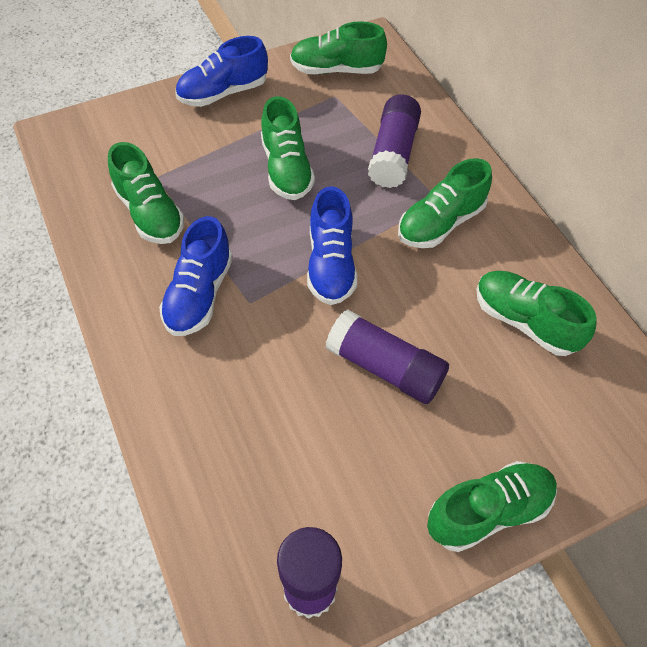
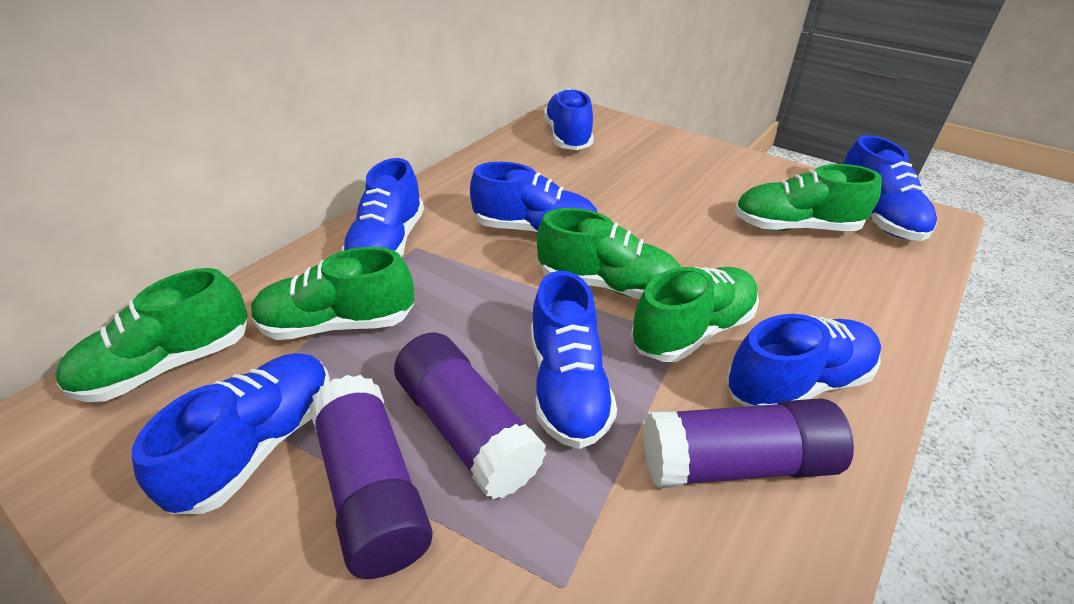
blue shoe: 3 -> 7
green shoe: 6 -> 5

